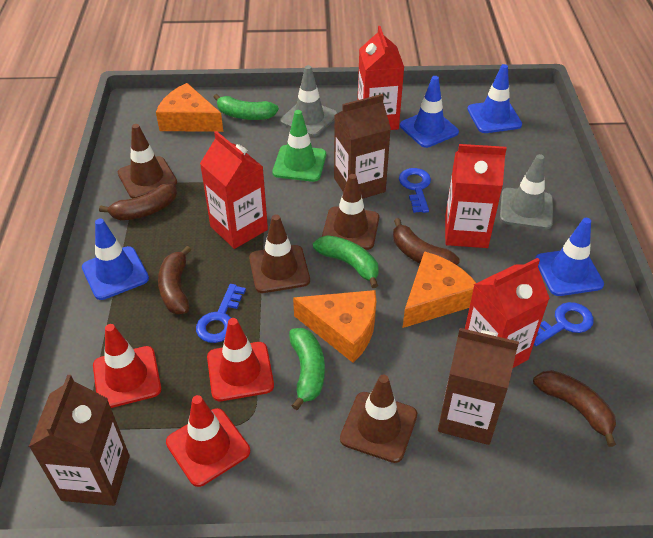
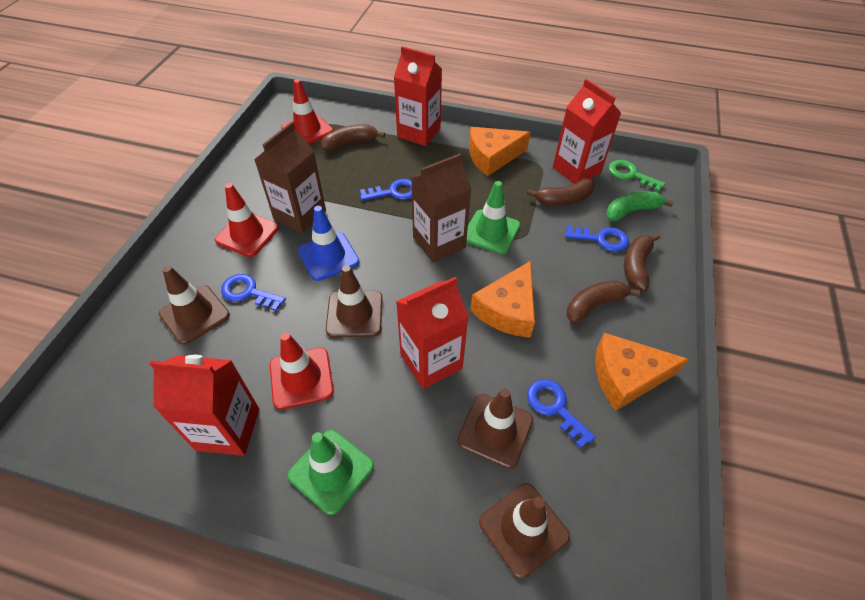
blue key: 3 -> 4
blue traffic cone: 4 -> 1
brown carton: 3 -> 2
green banana: 3 -> 1
green key: 0 -> 1
green traffic cone: 1 -> 2
grey traffic cone: 2 -> 0

